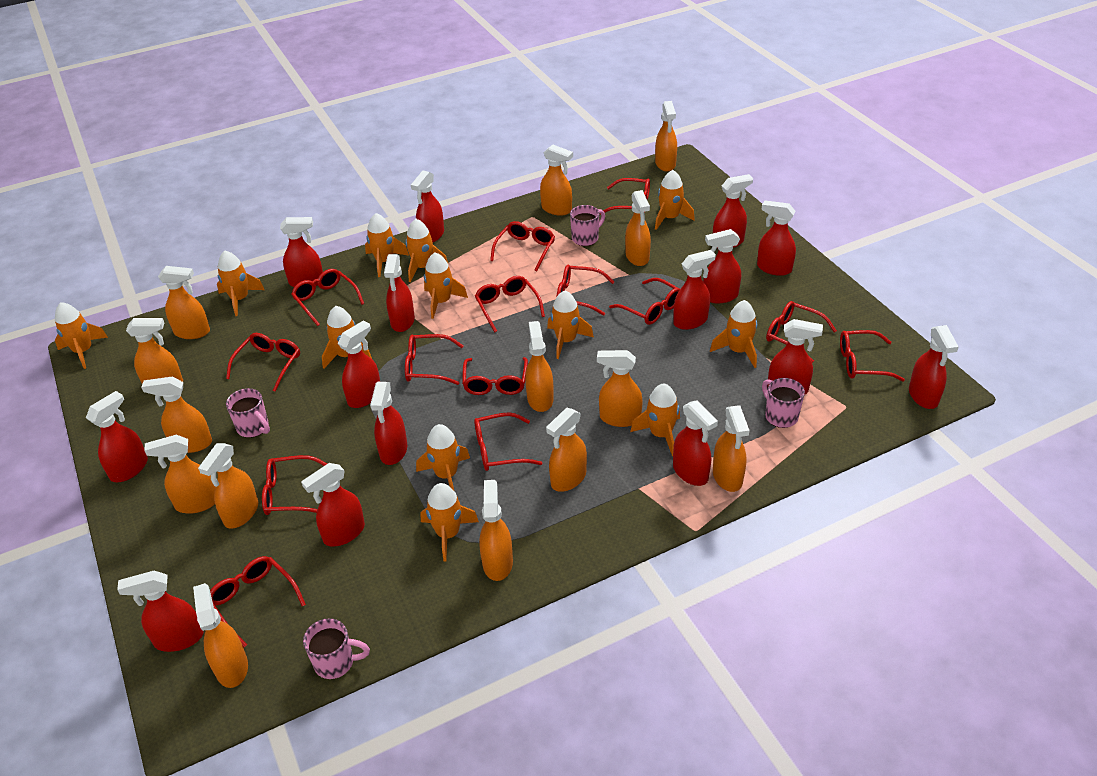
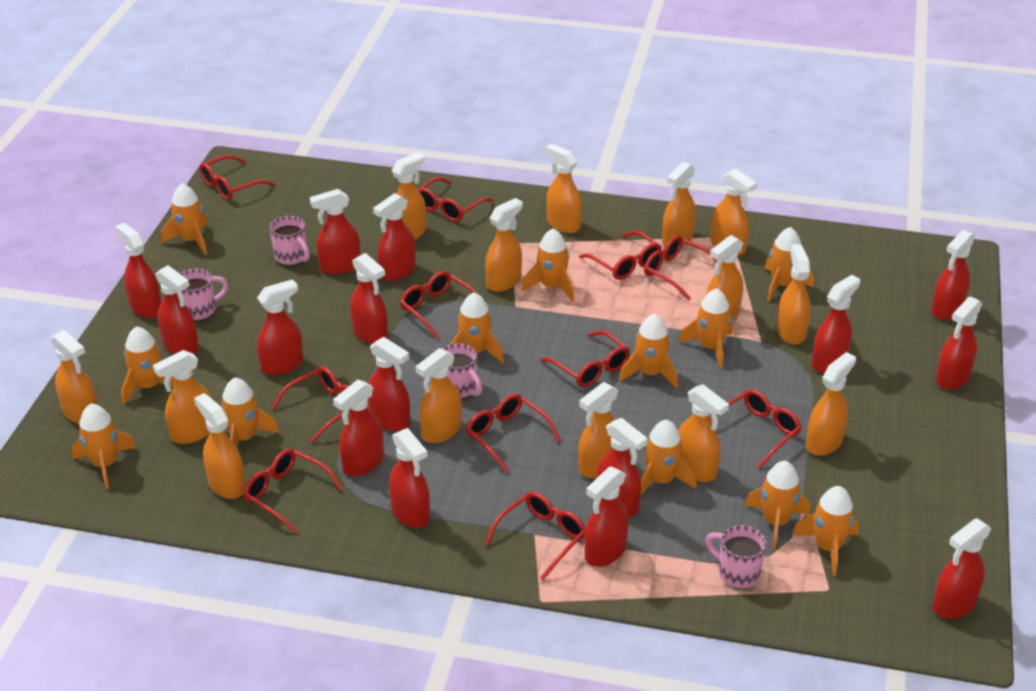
red glasses: 14 -> 11

